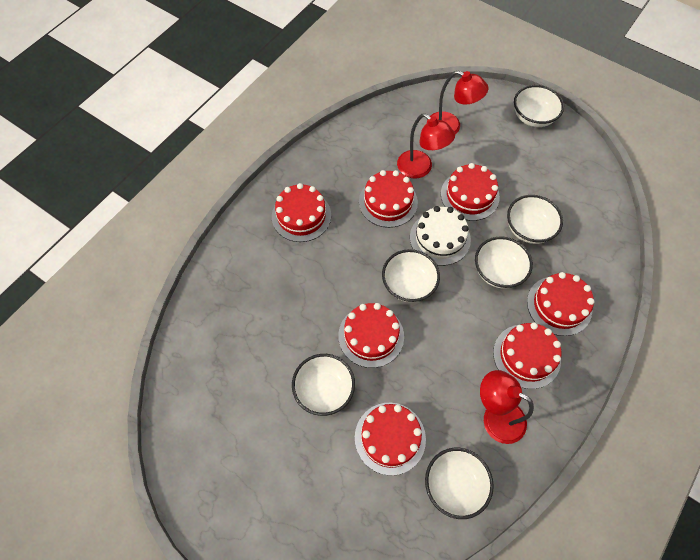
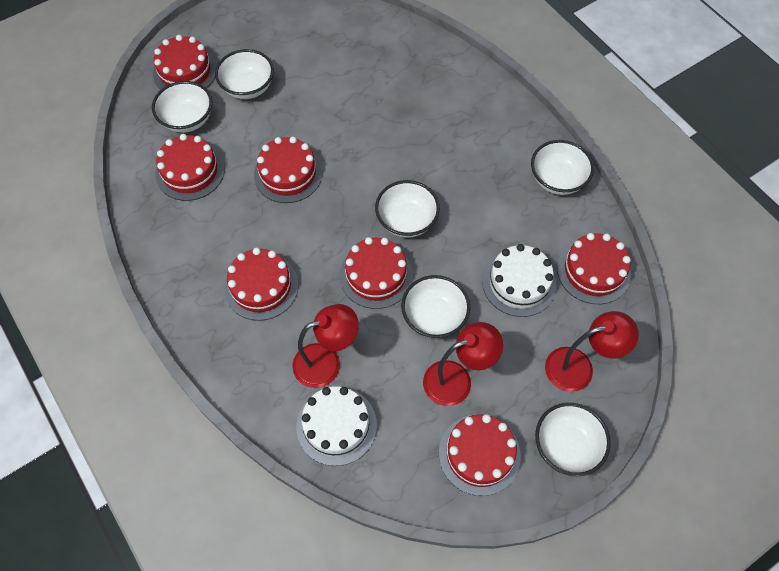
white cake: 1 -> 2

